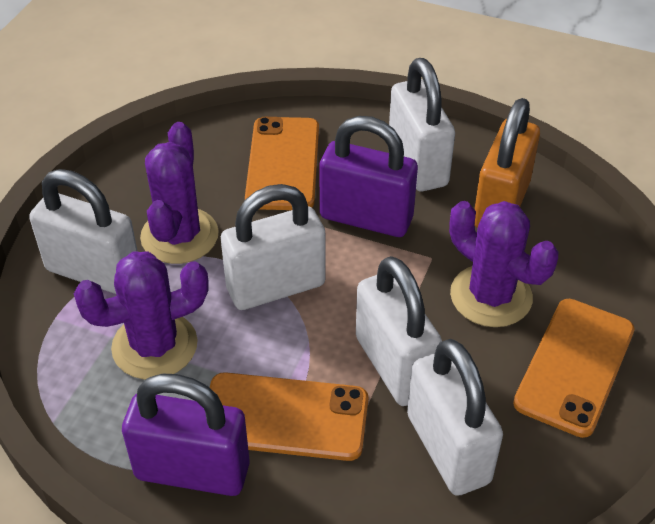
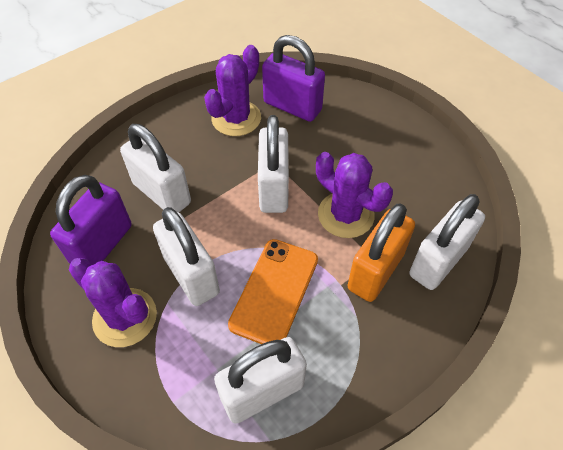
orange phone: 3 -> 1

